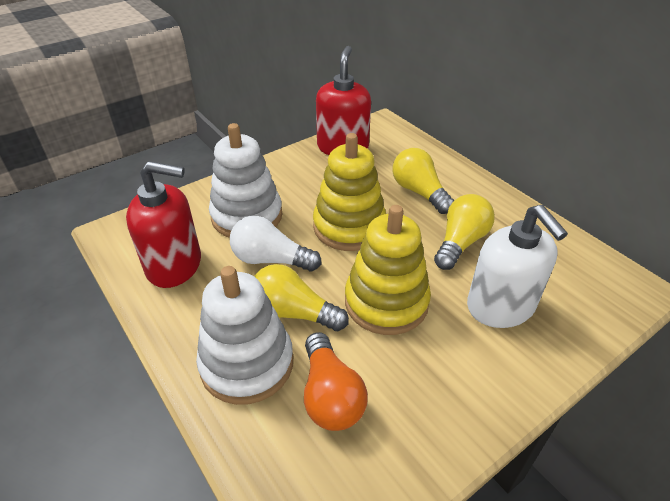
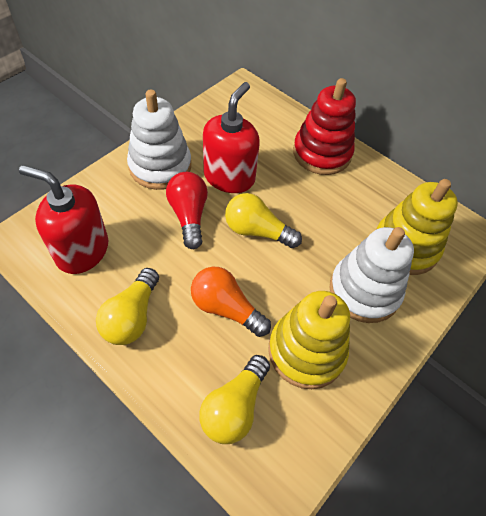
red light bulb: 0 -> 1
red stacking toy: 0 -> 1
white light bulb: 1 -> 0
white soap dispenser: 1 -> 0

